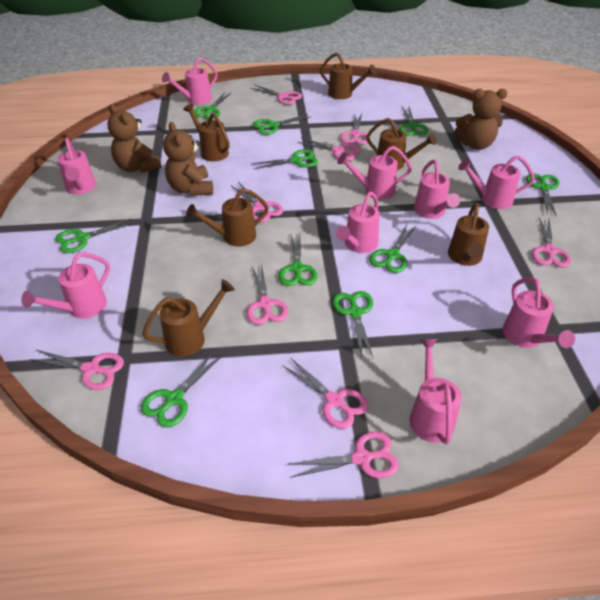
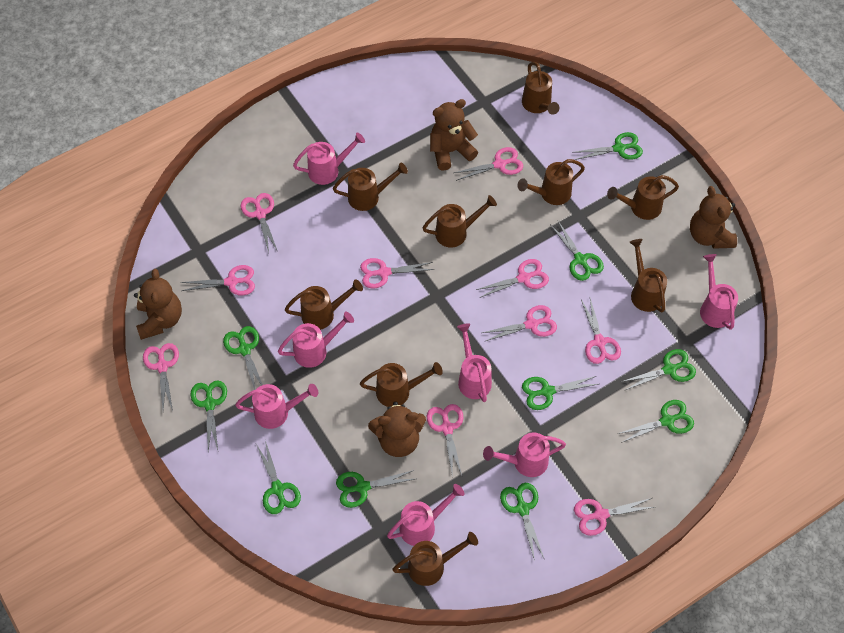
brown teddy bear: 3 -> 4
brown watering can: 6 -> 9
pink scissors: 9 -> 10
pink watering can: 9 -> 7

